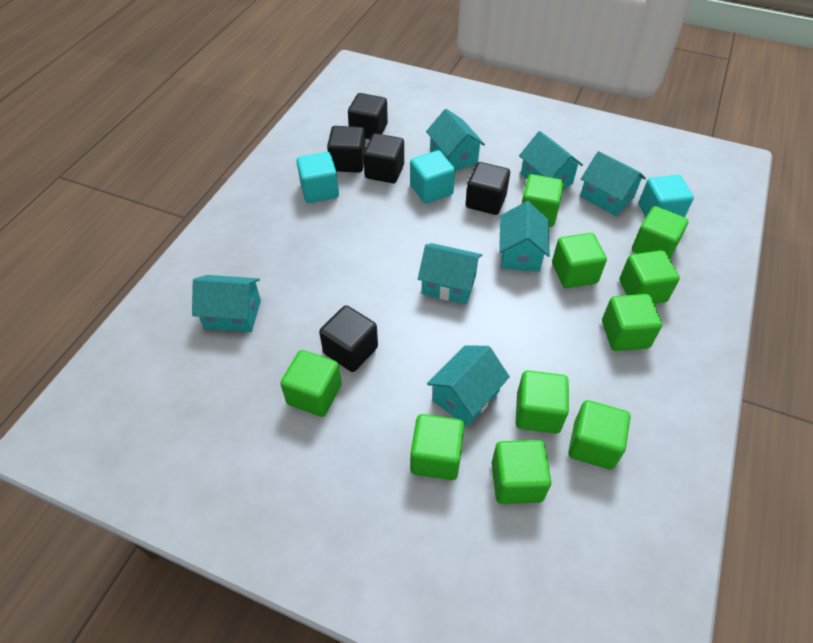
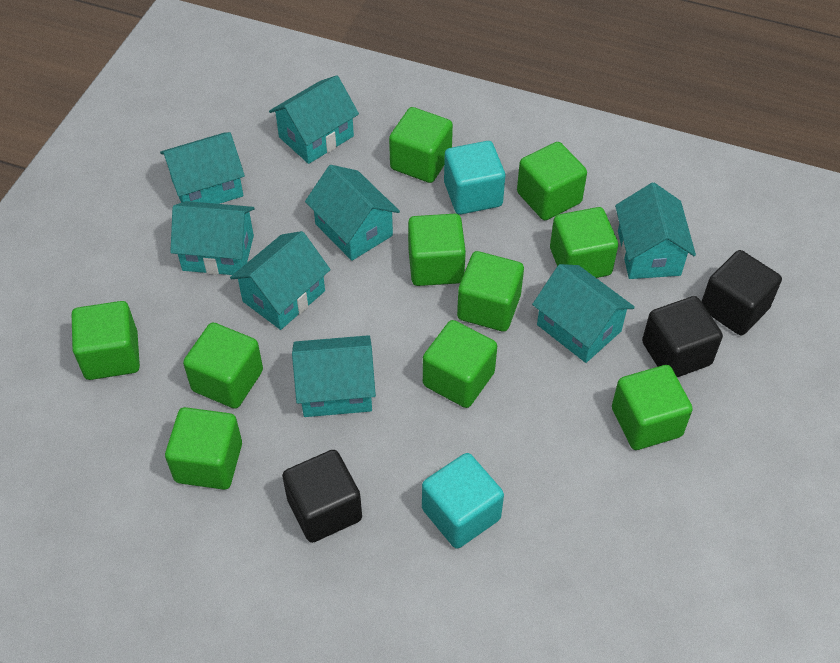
black cube: 5 -> 3
turquoise cube: 3 -> 2
turquoise house: 7 -> 8

